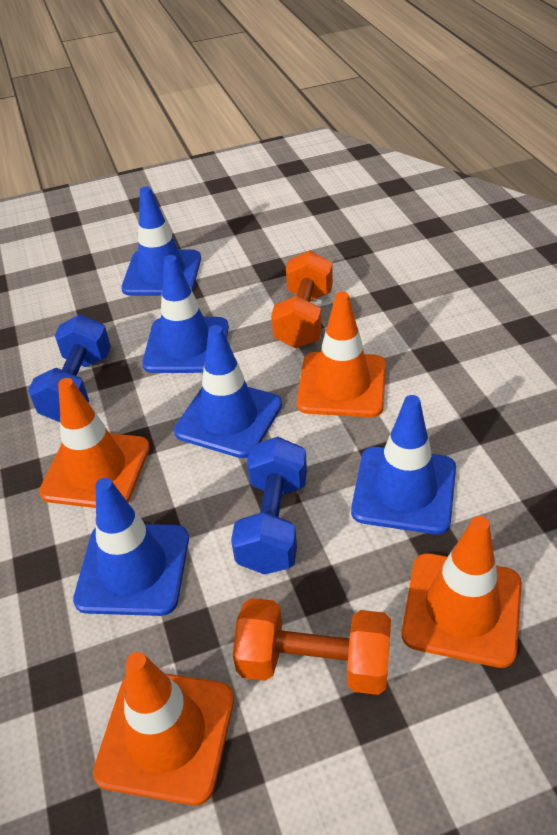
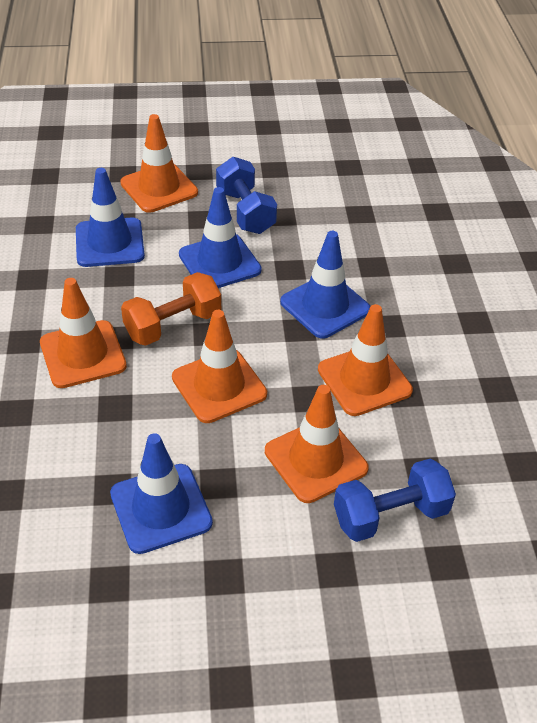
blue traffic cone: 5 -> 4
orange dumbbell: 2 -> 1
orange traffic cone: 4 -> 5

